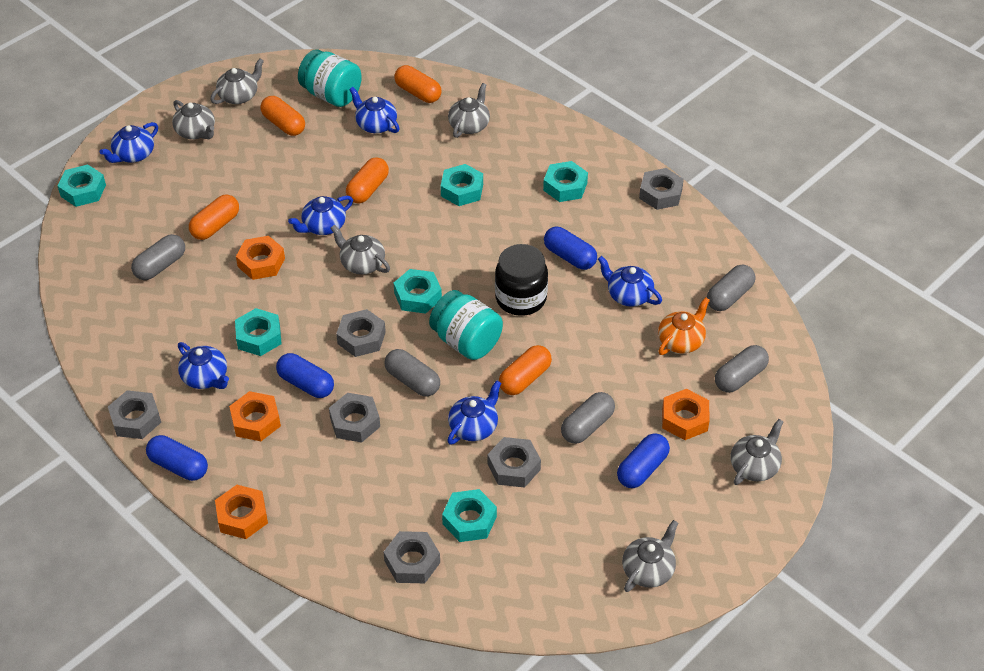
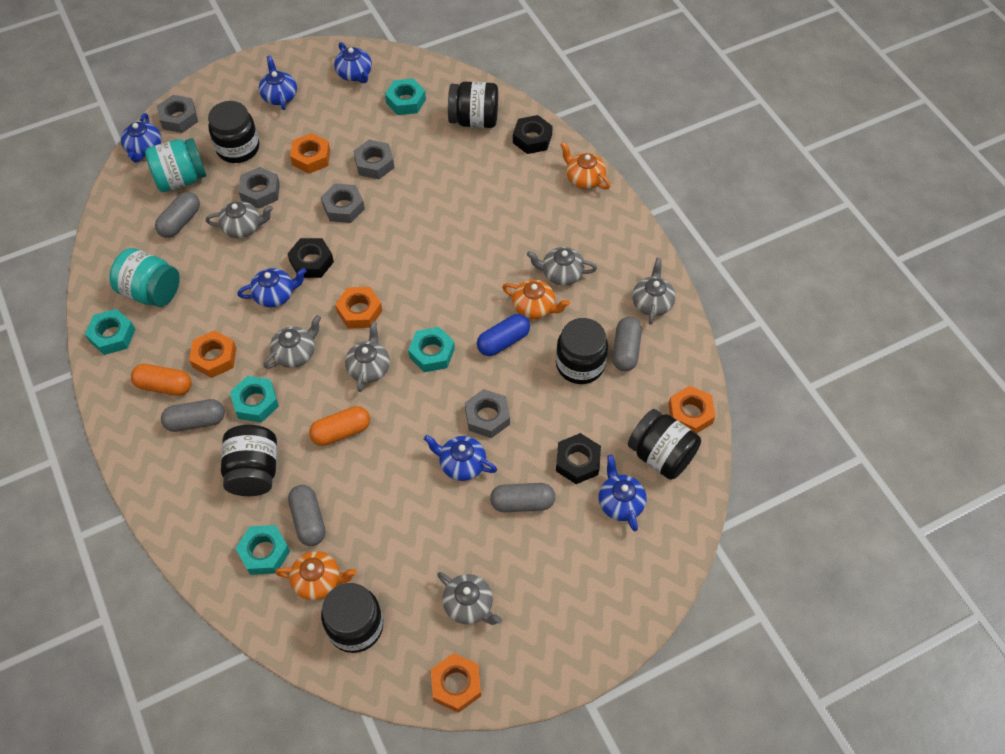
black jar: 1 -> 6
black nut: 0 -> 3
blue capsule: 4 -> 1
grey nut: 6 -> 5
orange capsule: 5 -> 2
orange nut: 4 -> 5
orange teapot: 1 -> 3
turquoise nut: 6 -> 5

